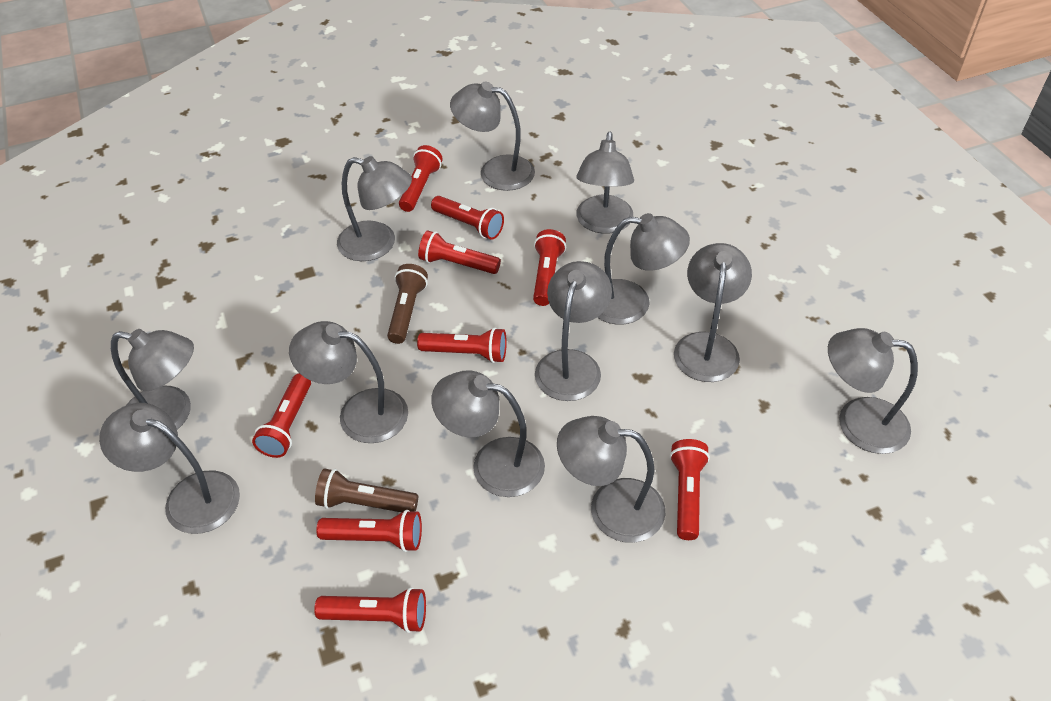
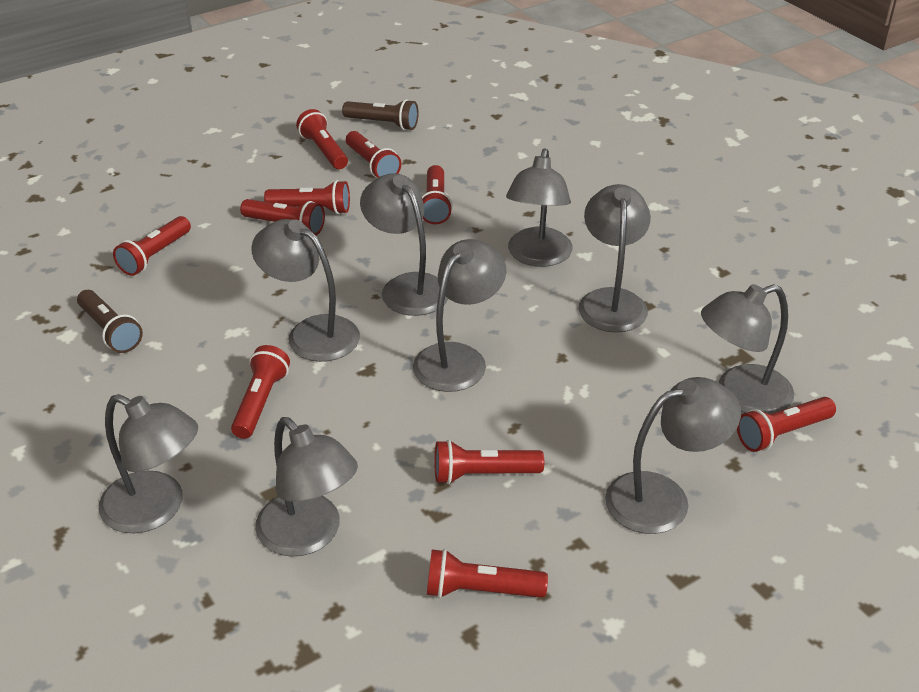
grey lamp: 12 -> 9
red flashlight: 9 -> 10

